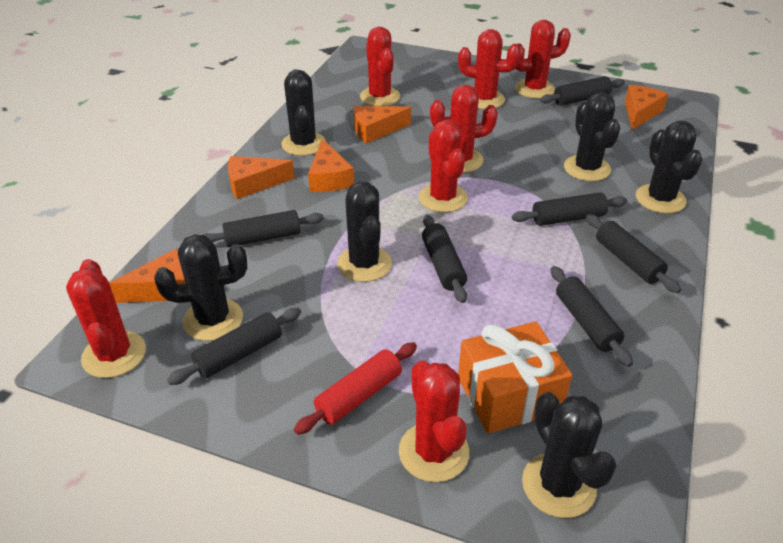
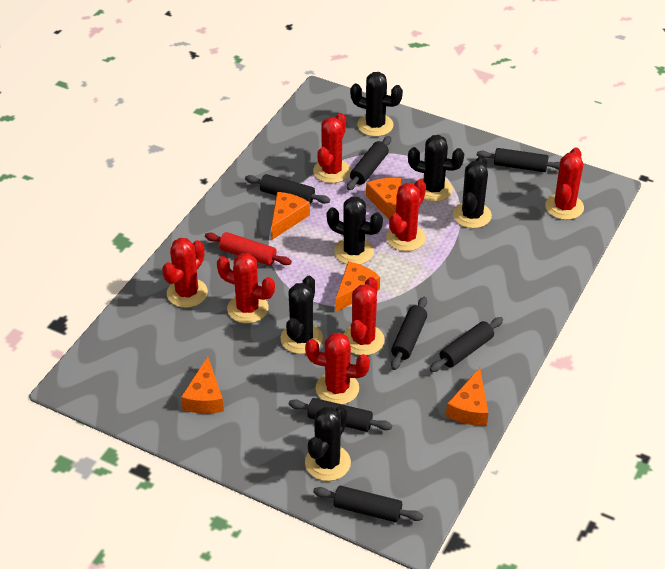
orange gift: 1 -> 0

